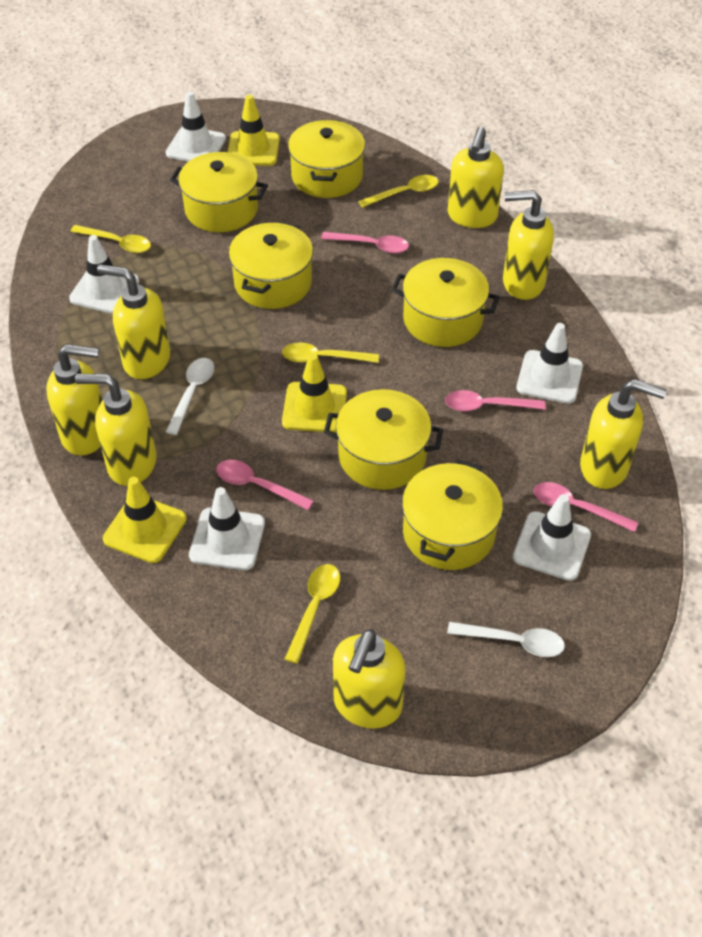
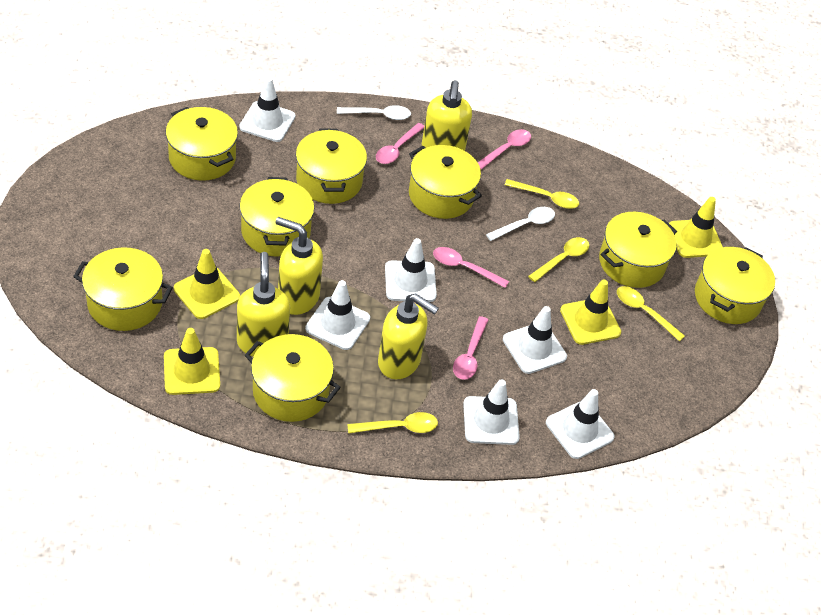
white traffic cone: 5 -> 6
yellow pot: 6 -> 8
yellow soap dispenser: 7 -> 4
yellow traffic cone: 3 -> 4

